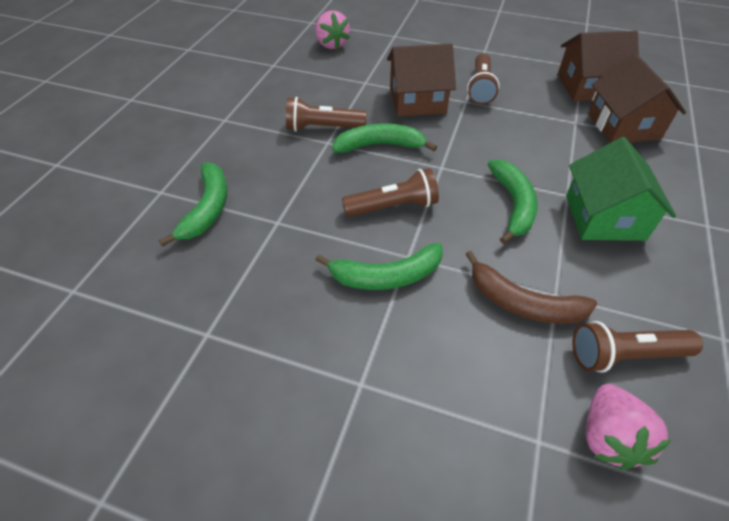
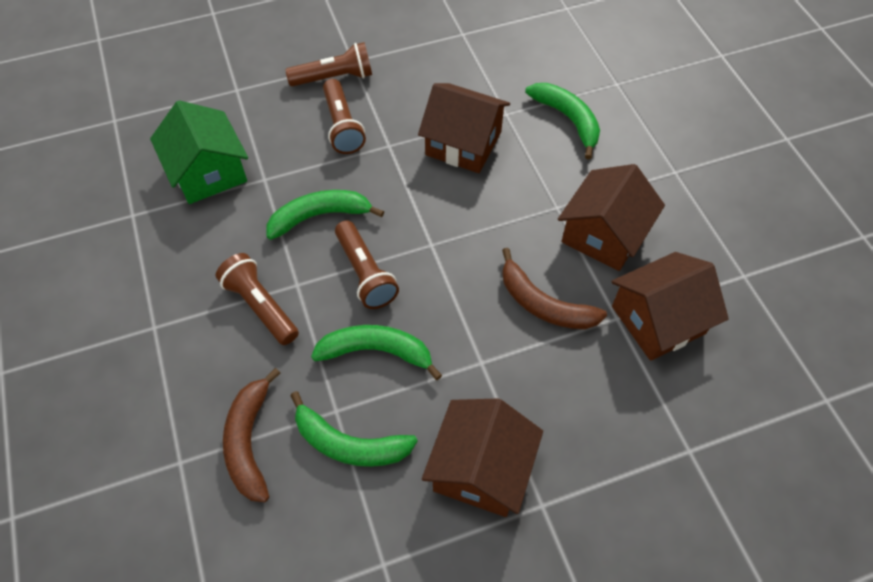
brown banana: 1 -> 2
brown house: 3 -> 4
pink strawberry: 2 -> 0

